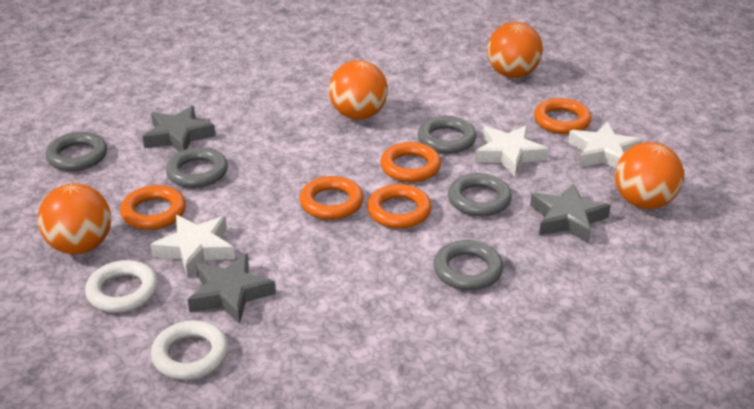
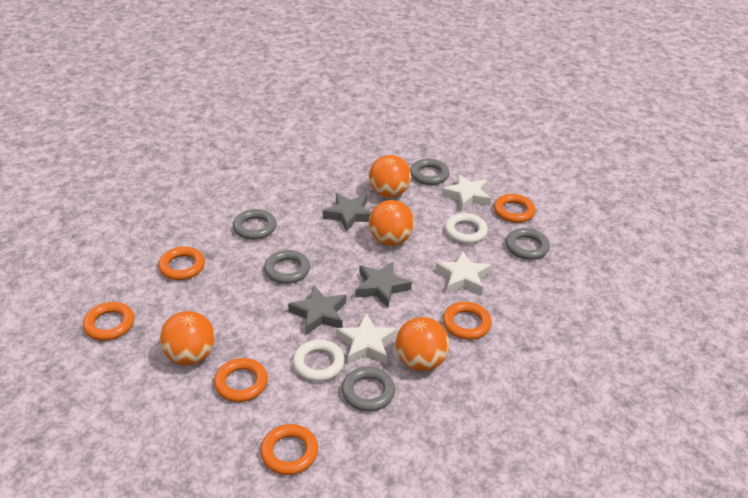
orange ring: 5 -> 6

